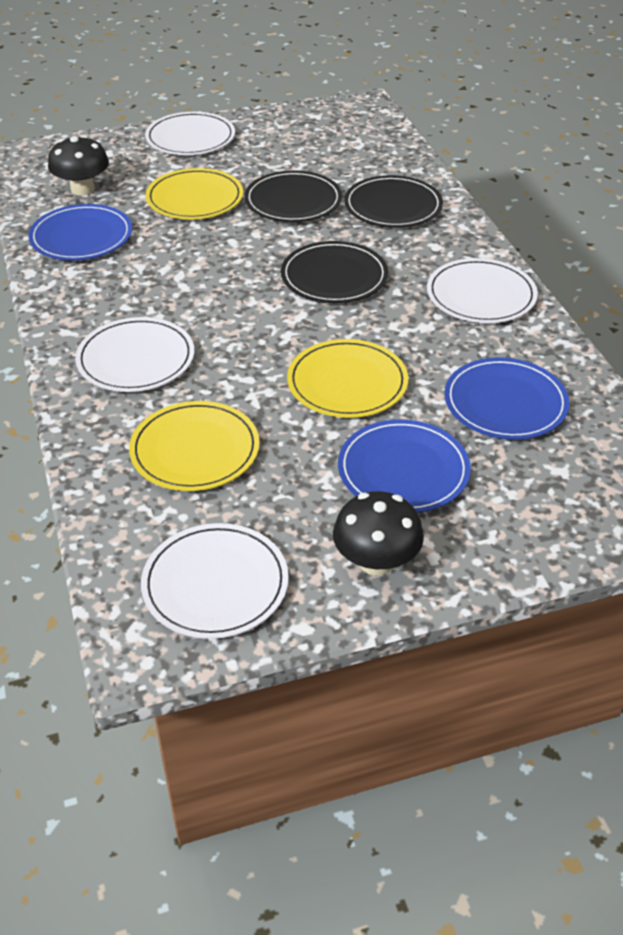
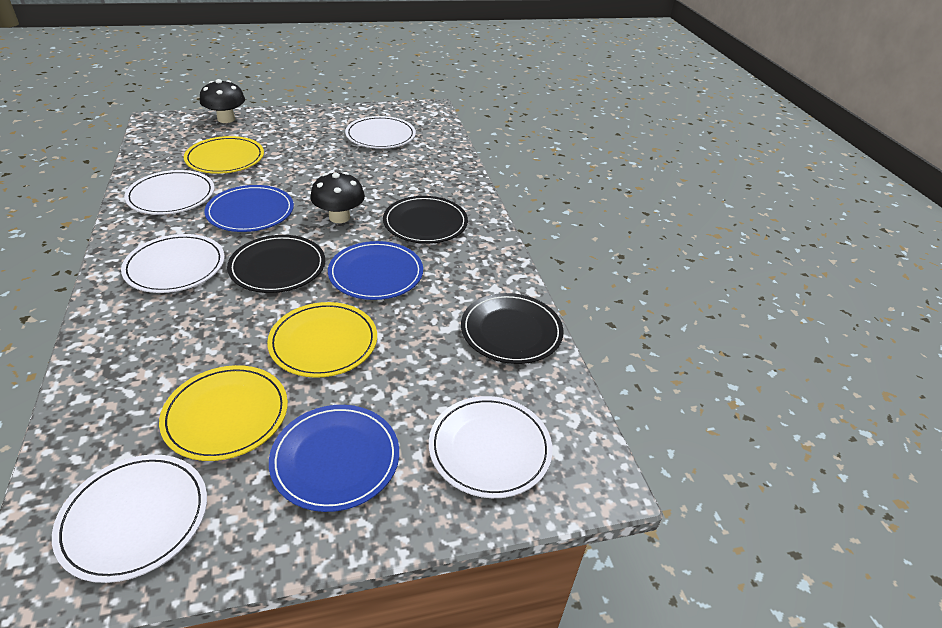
white plate: 4 -> 5

